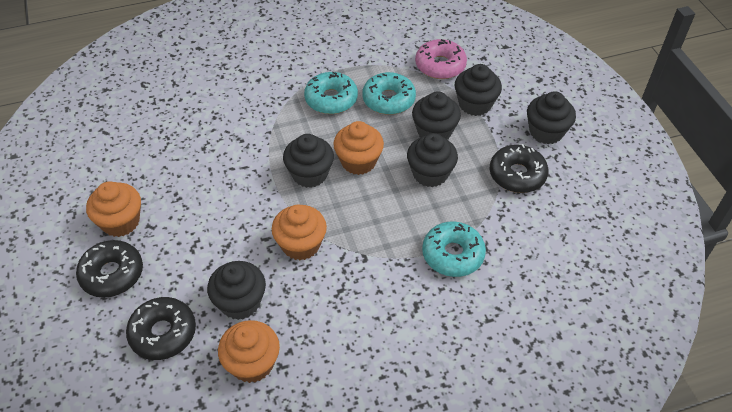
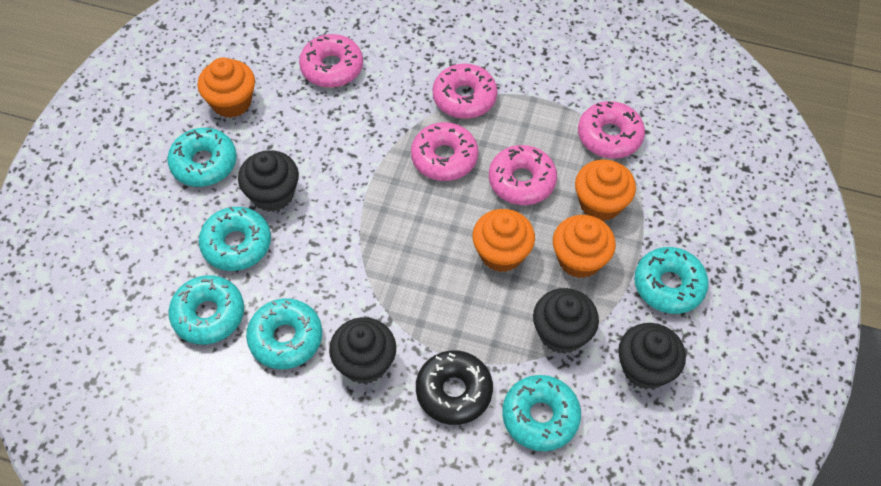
black cupcake: 6 -> 4
black donut: 3 -> 1
pink donut: 1 -> 5
turquoise donut: 3 -> 6

